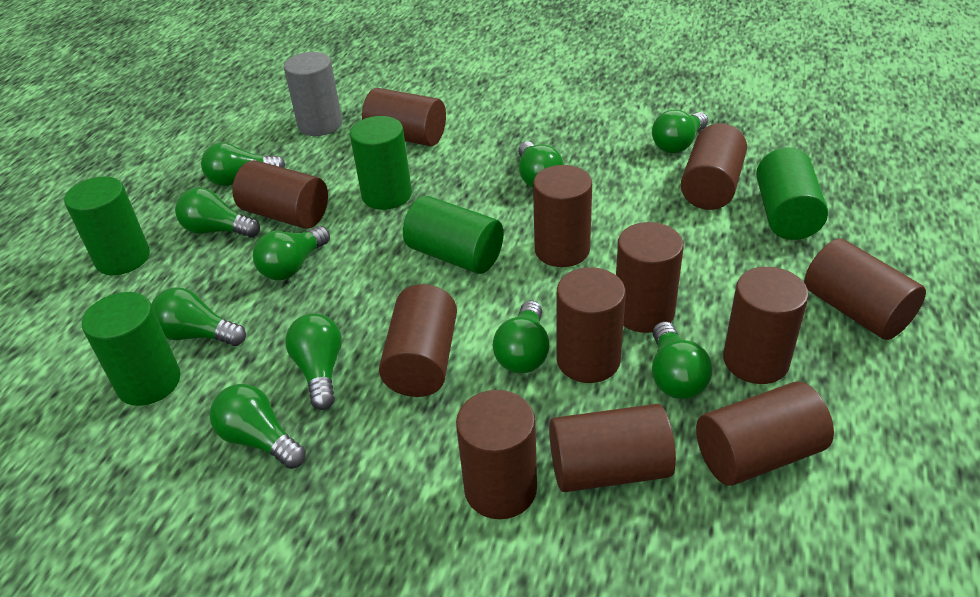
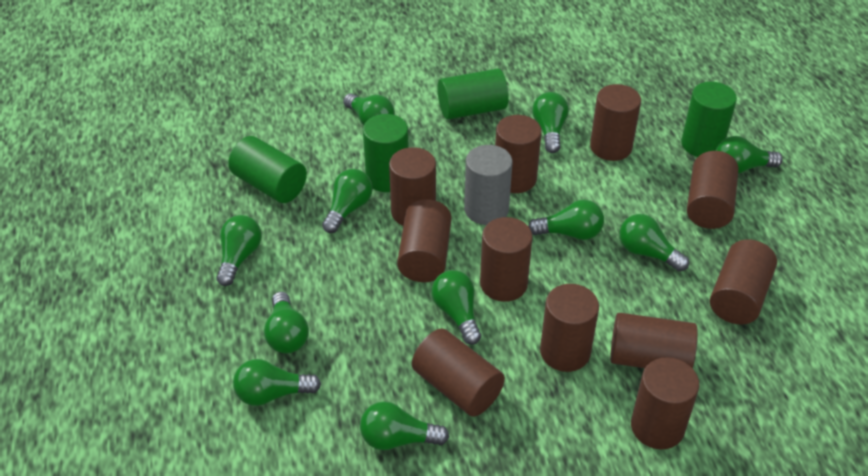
brown cylinder: 12 -> 11
green cylinder: 5 -> 4
green light bulb: 10 -> 11

